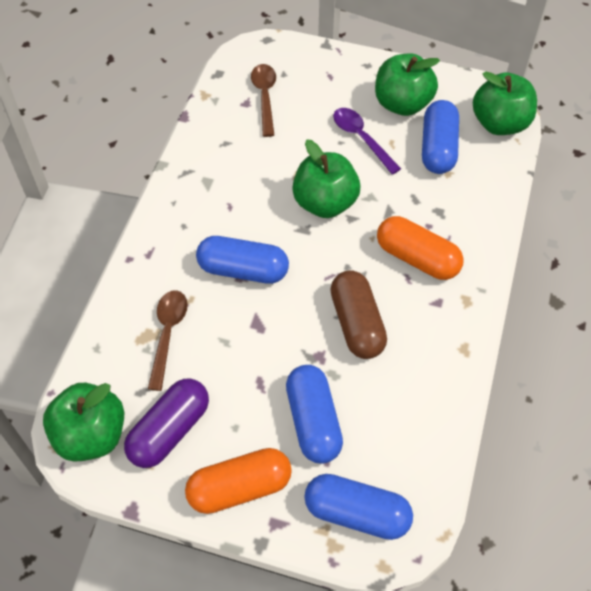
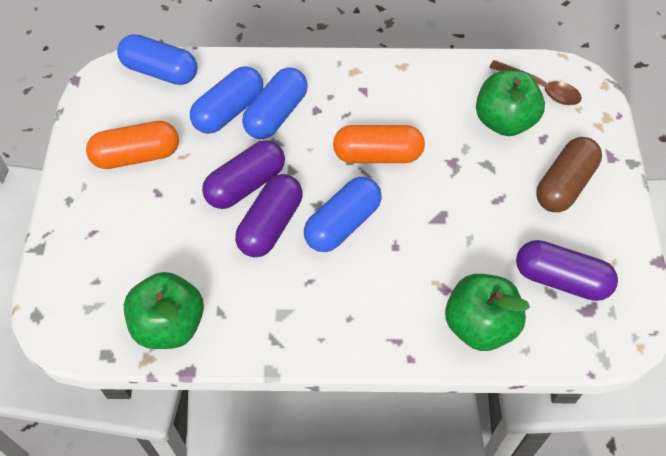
brown spoon: 2 -> 1
green apple: 4 -> 3
purple capsule: 1 -> 3
purple spoon: 1 -> 0

